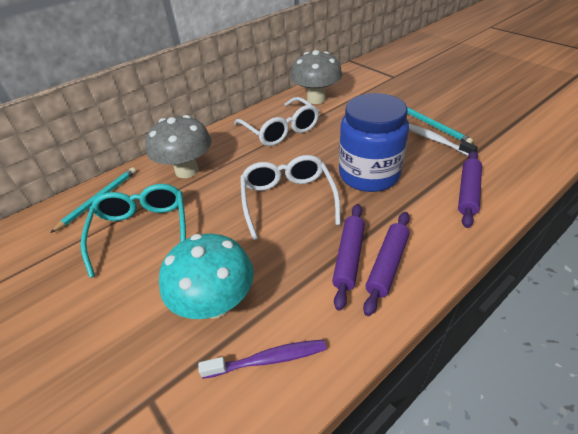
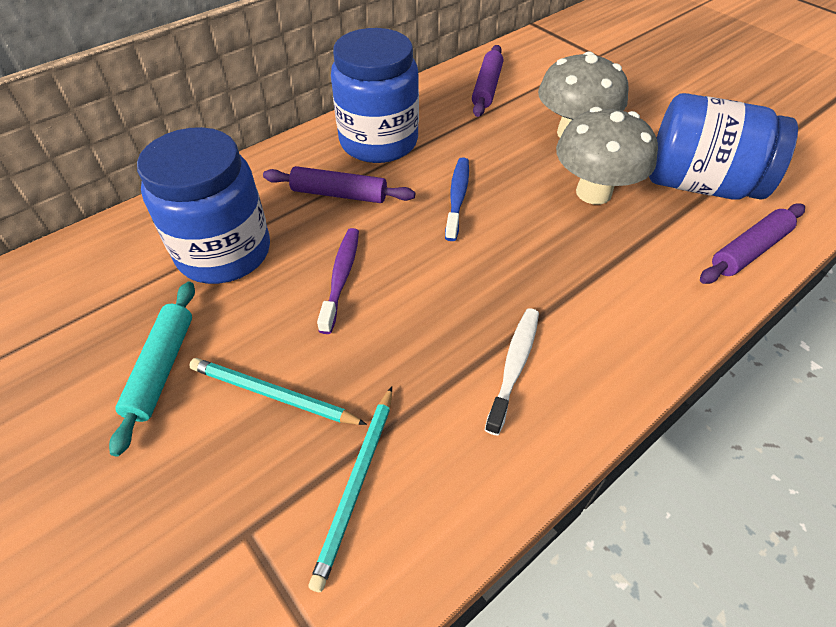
blue jar: 1 -> 3
blue toothbrush: 0 -> 1
turquoise glasses: 1 -> 0
turquoise mushroom: 1 -> 0
turquoise rolling pin: 0 -> 1
white glasses: 2 -> 0

